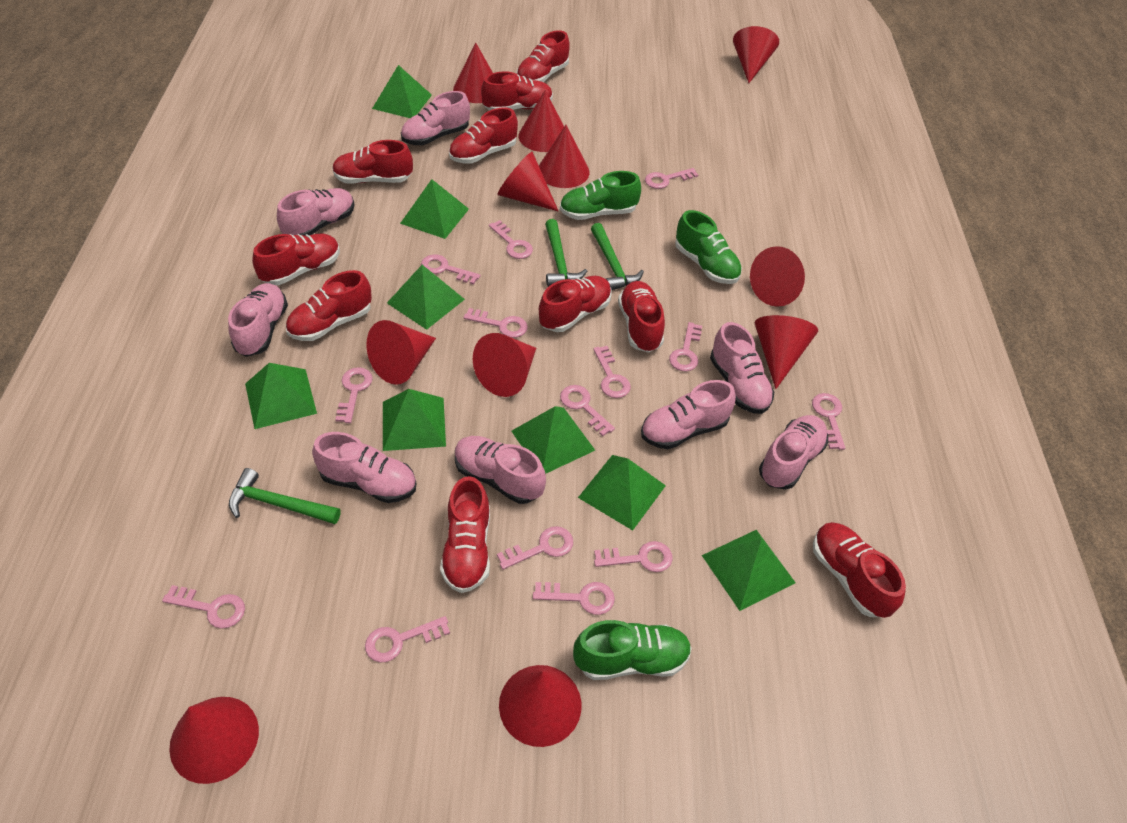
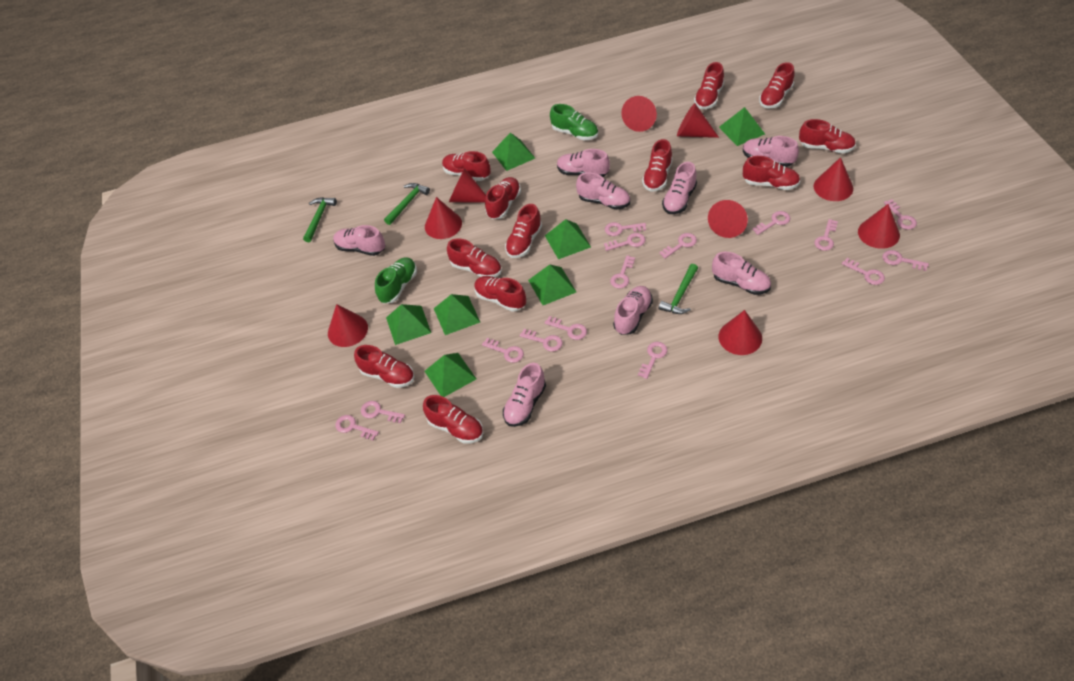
green pyramid: 8 -> 7
green shoe: 3 -> 2
pink key: 14 -> 15
red cone: 11 -> 9
red shoe: 10 -> 12

